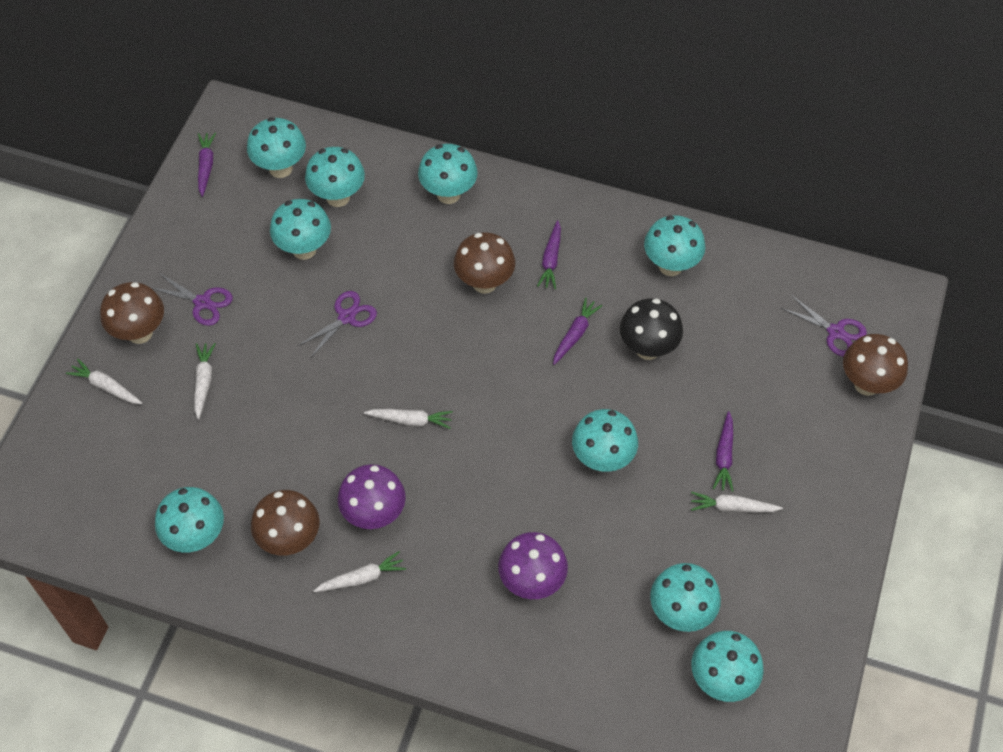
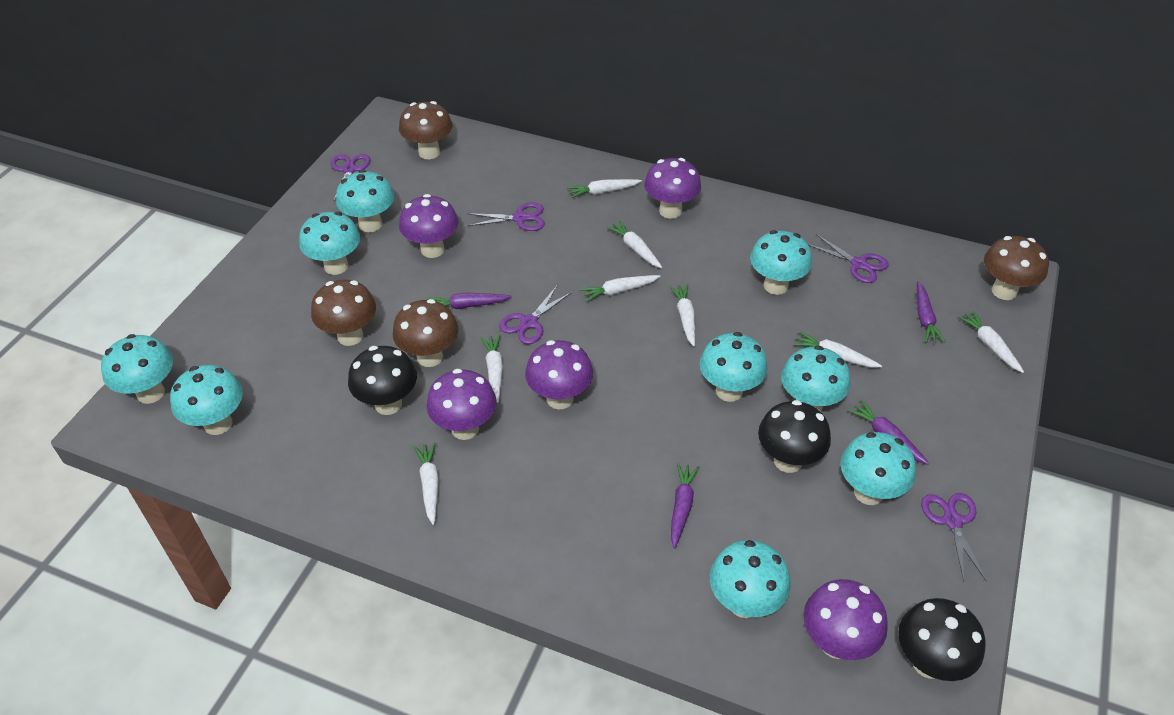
black mushroom: 1 -> 3
purple mushroom: 2 -> 5
purple scissors: 3 -> 5
white carrot: 5 -> 8

